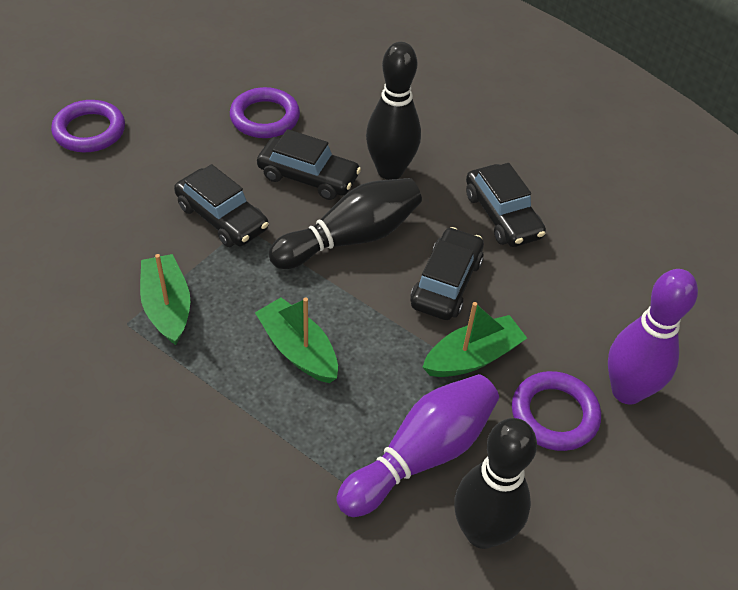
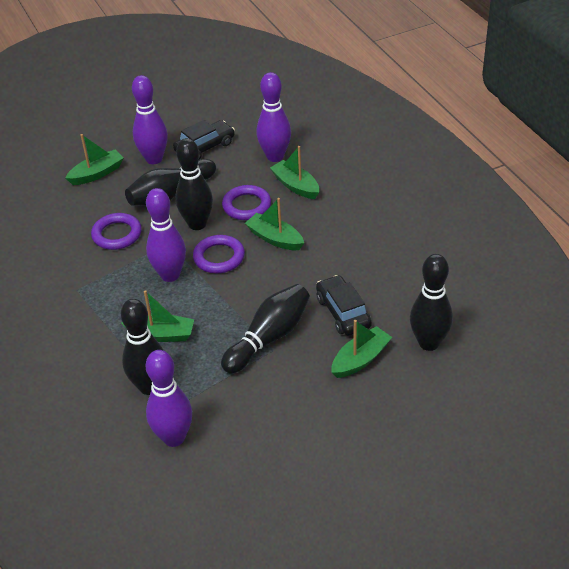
black bowling pin: 3 -> 5
black car: 4 -> 2
green boat: 3 -> 5
purple bowling pin: 2 -> 4

